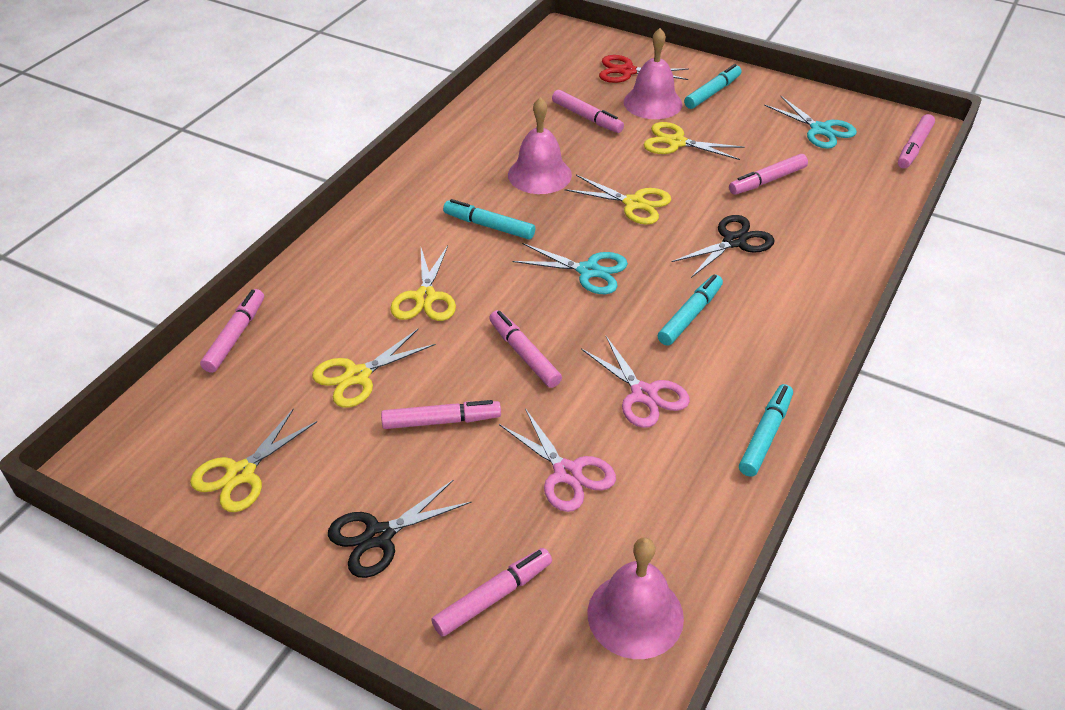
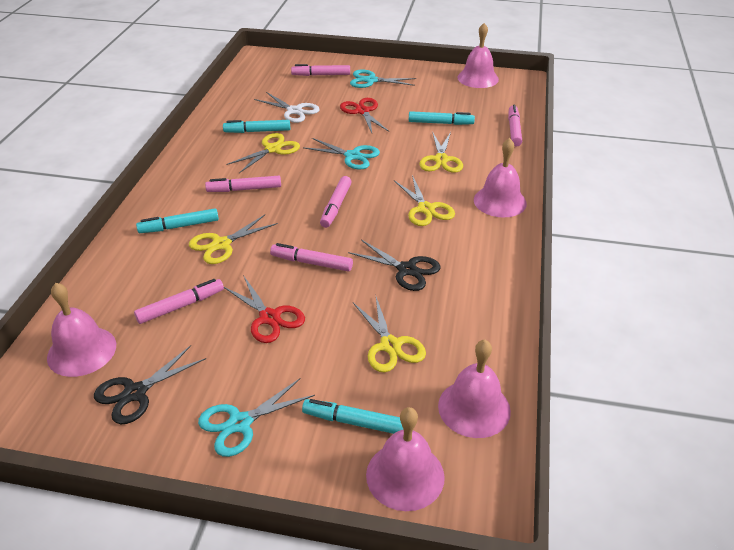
pink bell: 3 -> 5
pink marker: 7 -> 6
pink scissors: 2 -> 0
red scissors: 1 -> 2
turquoise scissors: 2 -> 3
white scissors: 0 -> 1

